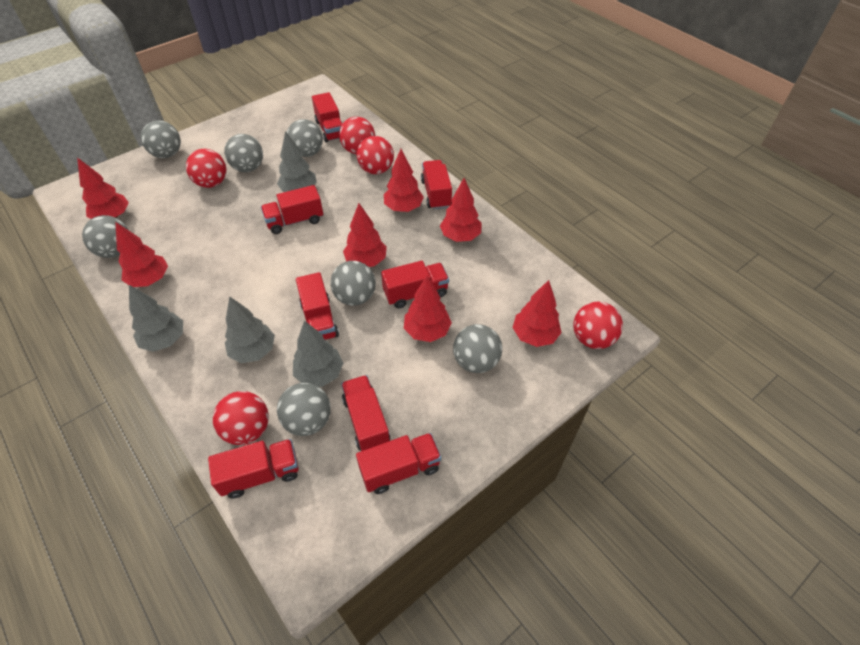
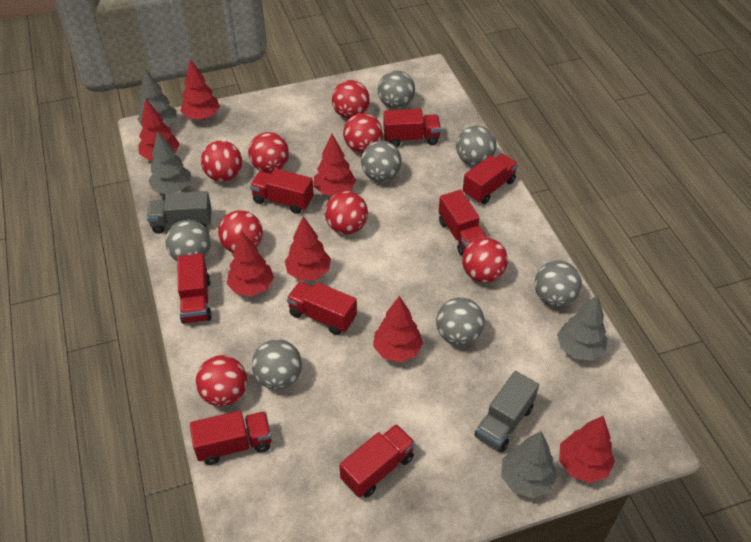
grey truck: 0 -> 2
red ball: 5 -> 8

